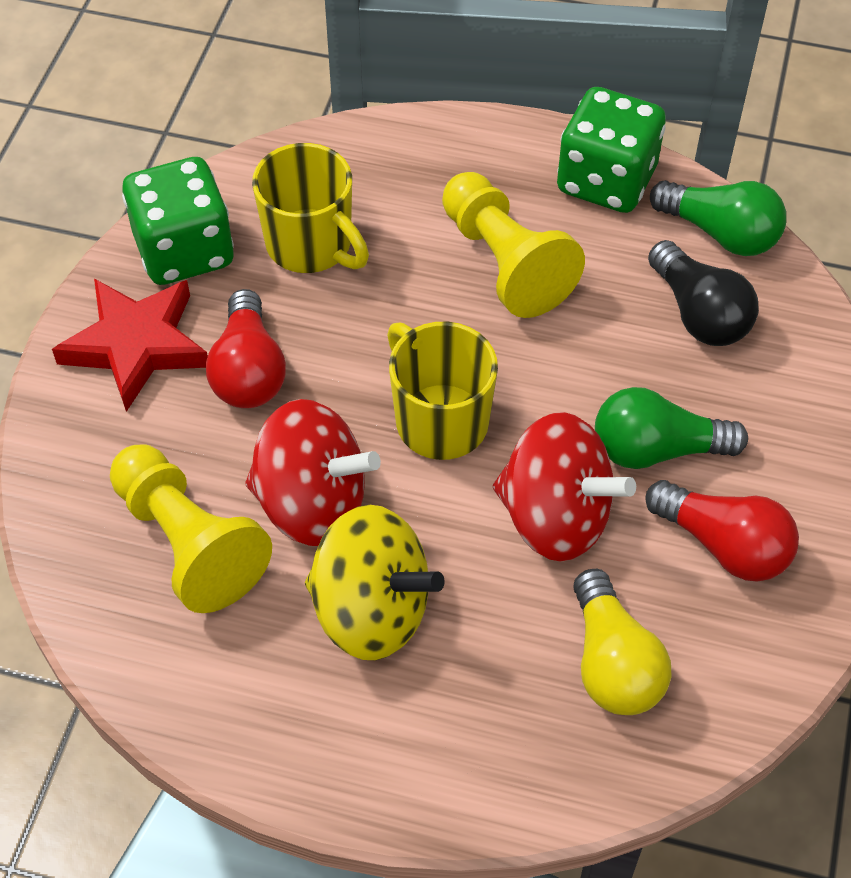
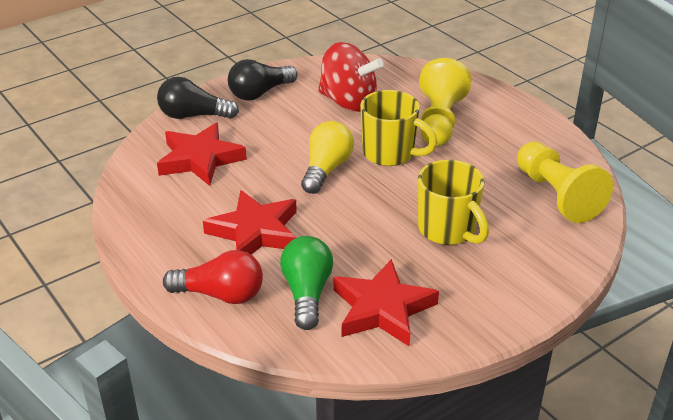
black light bulb: 1 -> 2
green dice: 2 -> 0
green light bulb: 2 -> 1
red light bulb: 2 -> 1
red spinning top: 2 -> 1
red star: 1 -> 3
yellow spinning top: 1 -> 0

